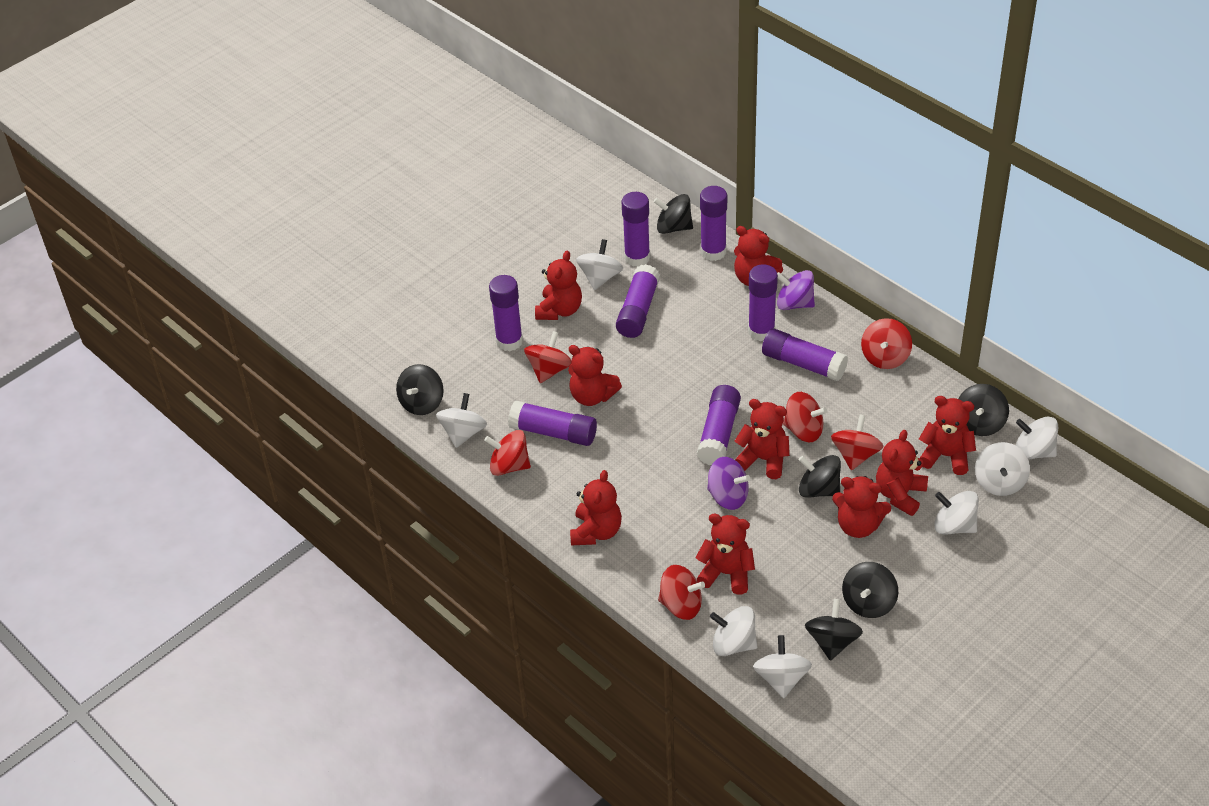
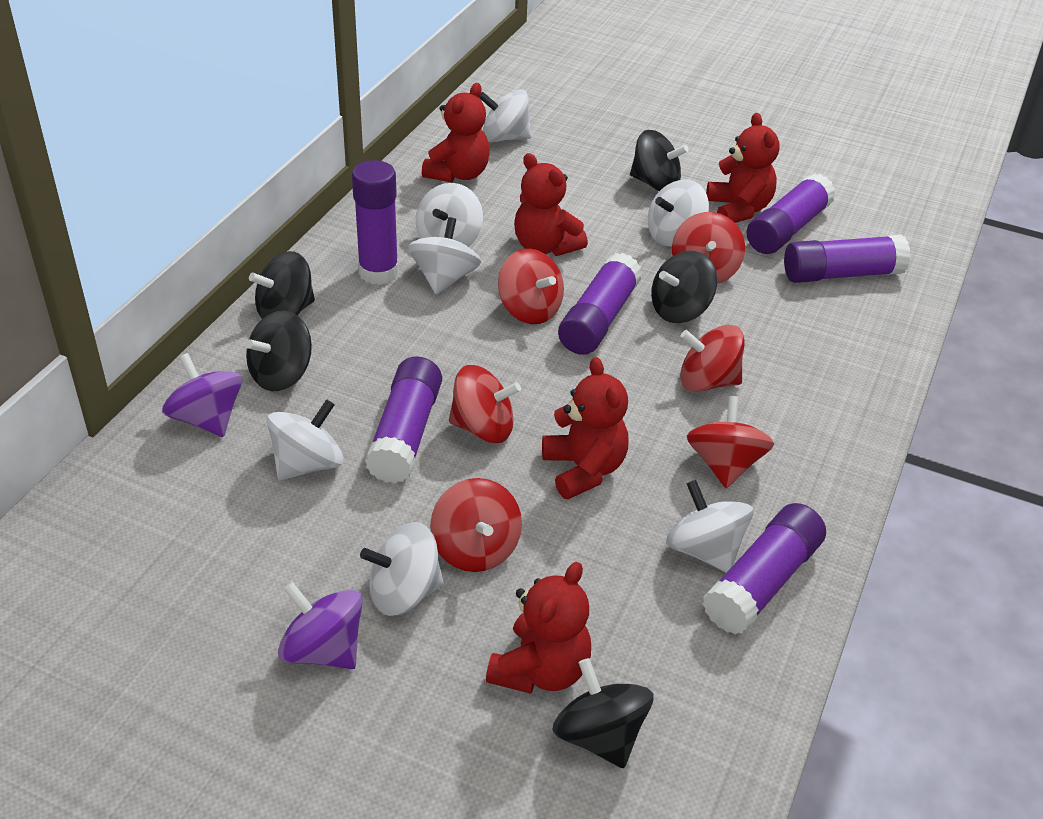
black spinning top: 6 -> 5
purple glue stick: 8 -> 6
red teddy bear: 9 -> 5

